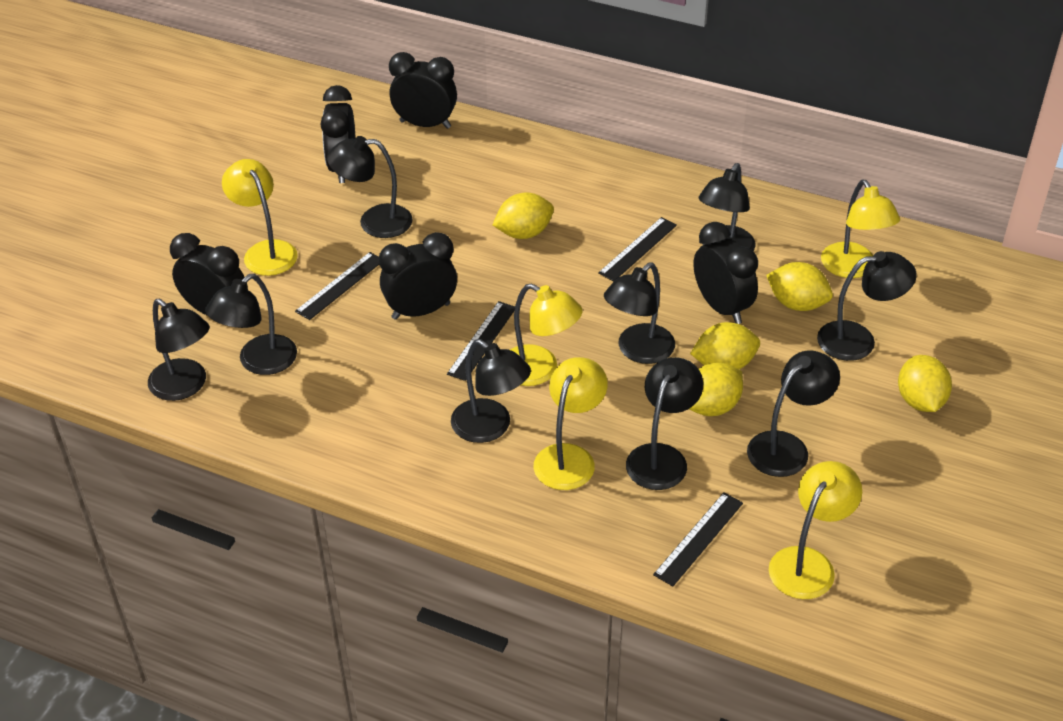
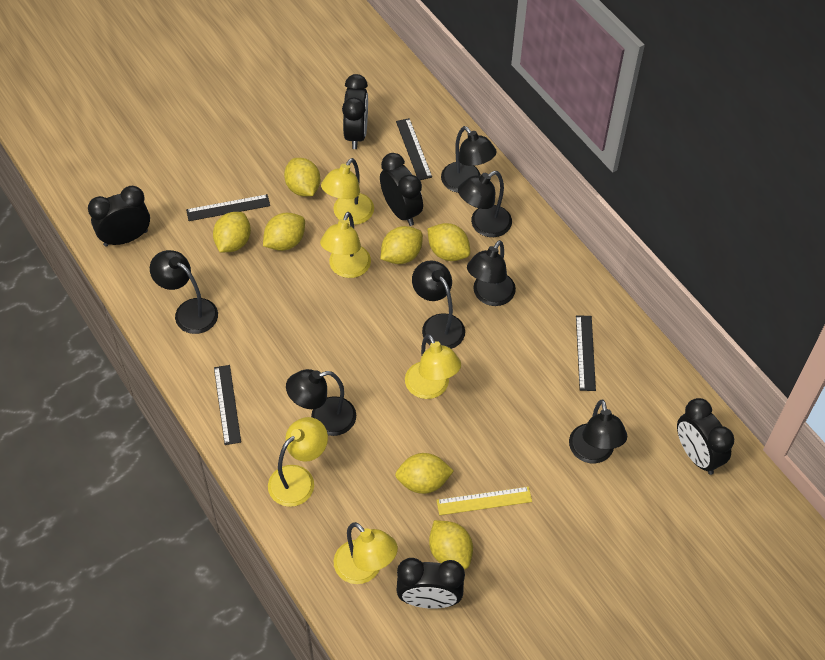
black lamp: 9 -> 7
yellow lemon: 5 -> 7
yellow ruler: 0 -> 1

